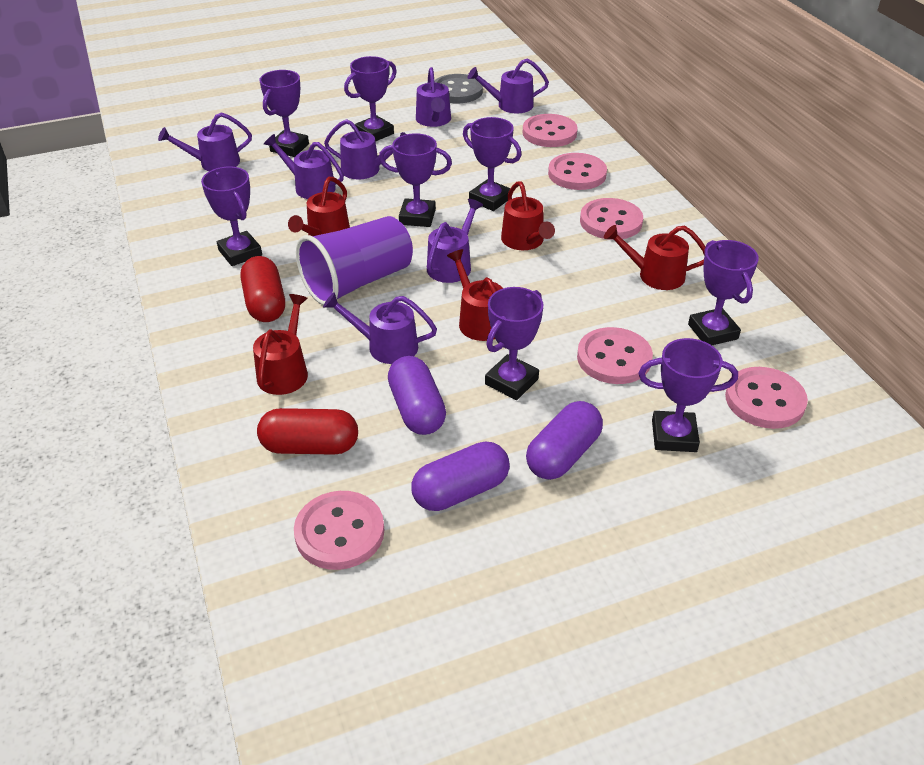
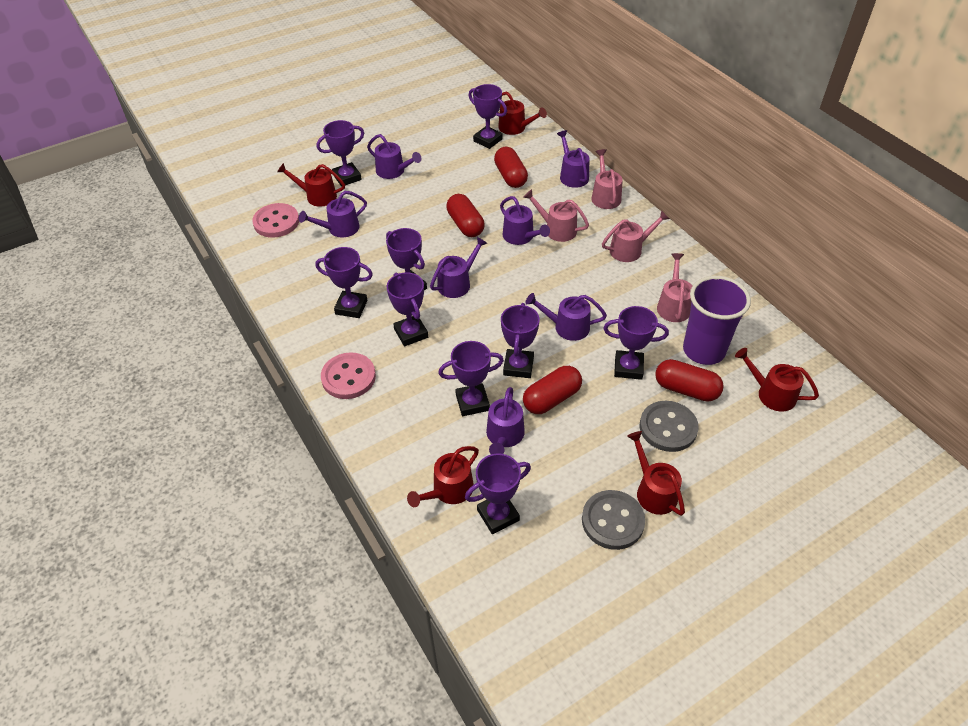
grey button: 1 -> 2
pink button: 6 -> 2
pink watering can: 0 -> 4
purple capsule: 3 -> 0
purple trophy: 8 -> 9
red capsule: 2 -> 4

